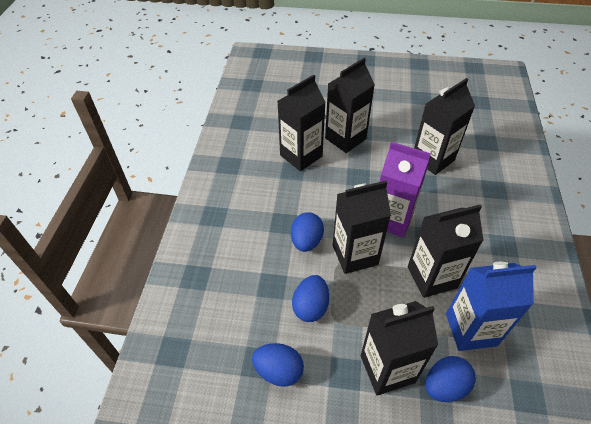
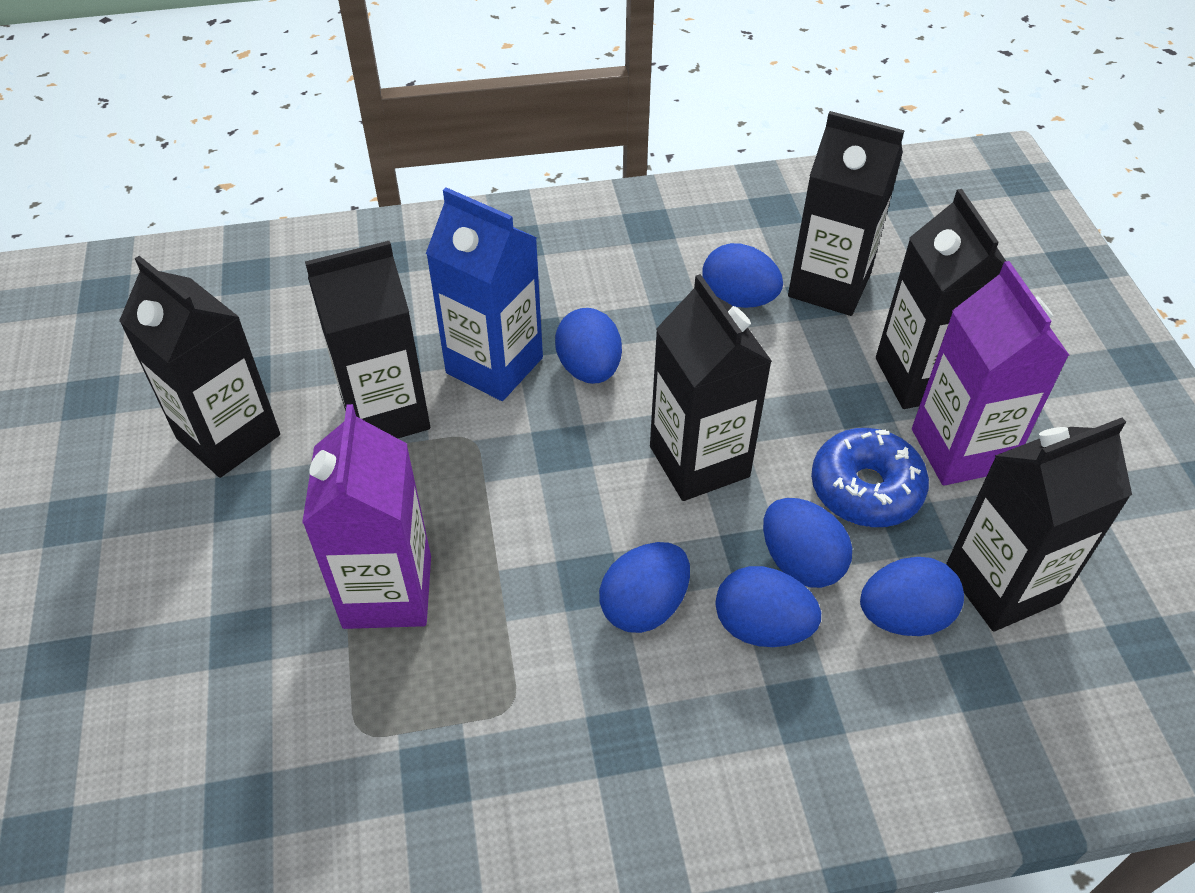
blue donut: 0 -> 1
blue egg: 4 -> 6
purple carton: 1 -> 2

